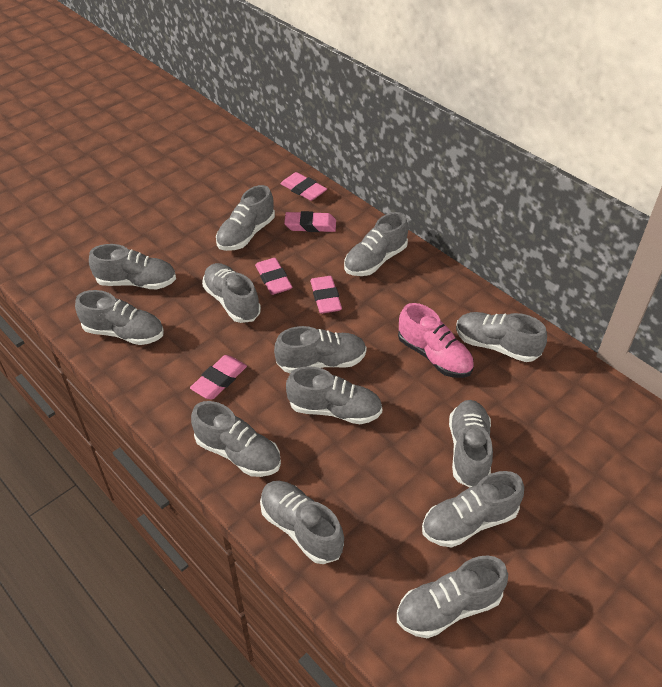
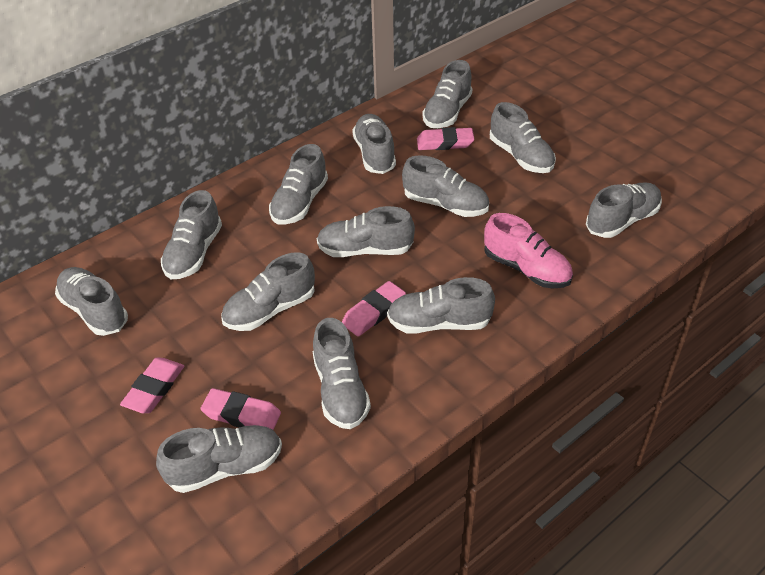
pink eraser: 5 -> 4

